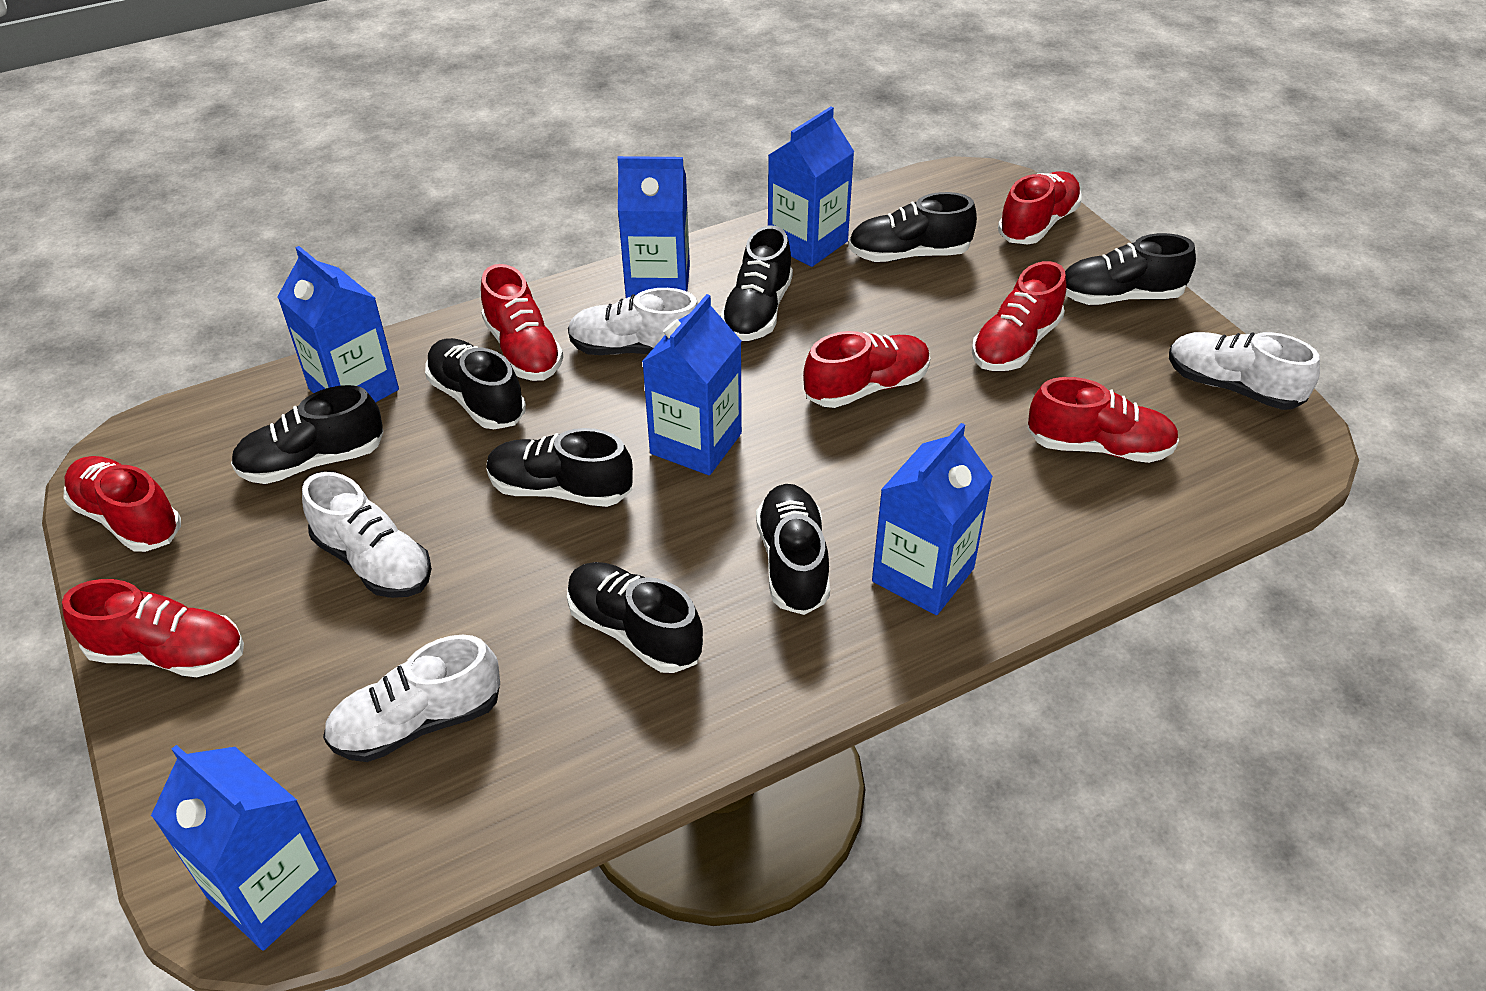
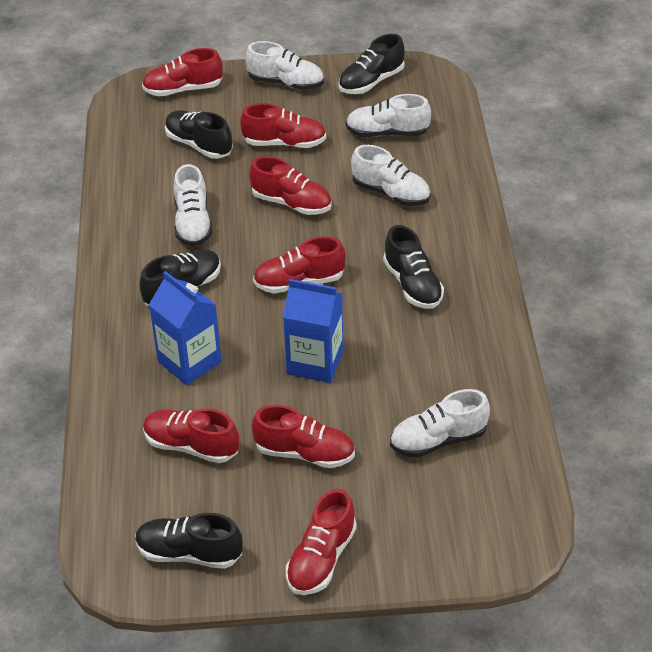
black shoe: 8 -> 5
blue carton: 6 -> 2
white shoe: 4 -> 5

